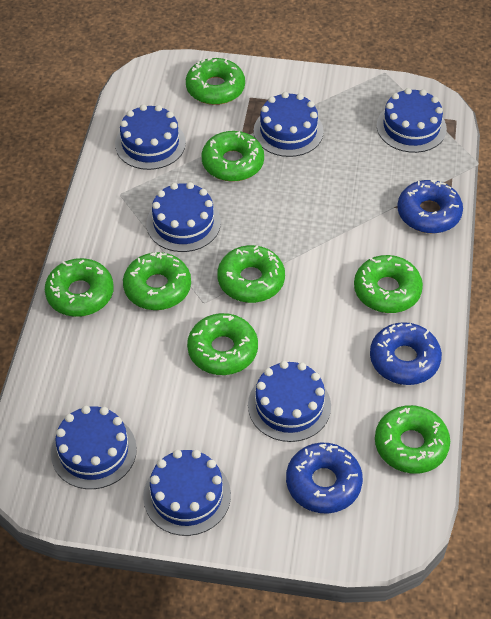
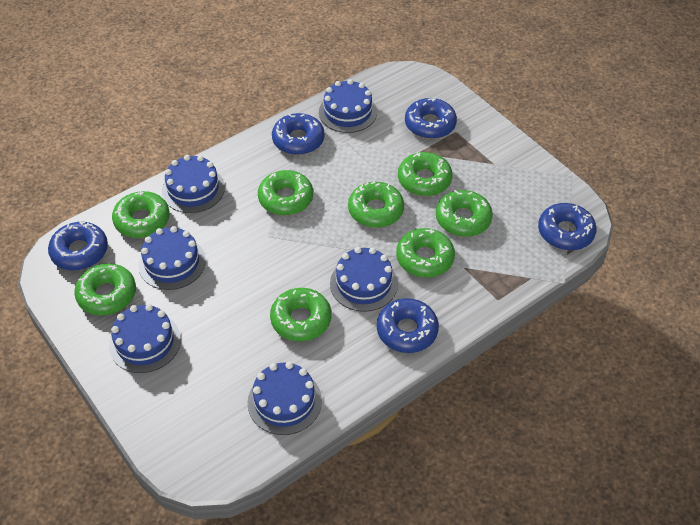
blue cake: 7 -> 6
blue donut: 3 -> 5

